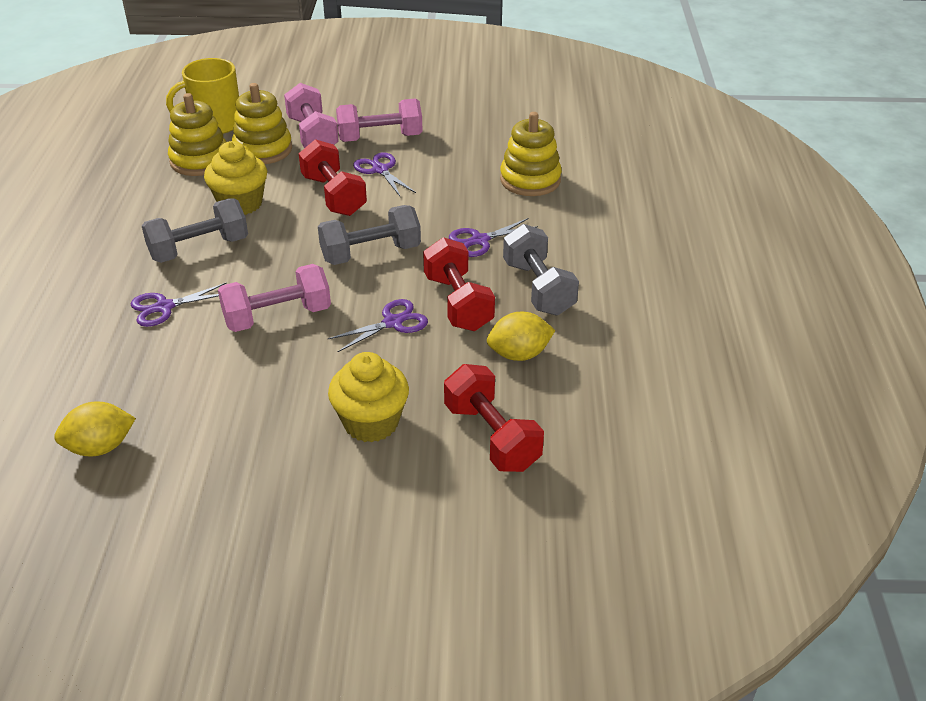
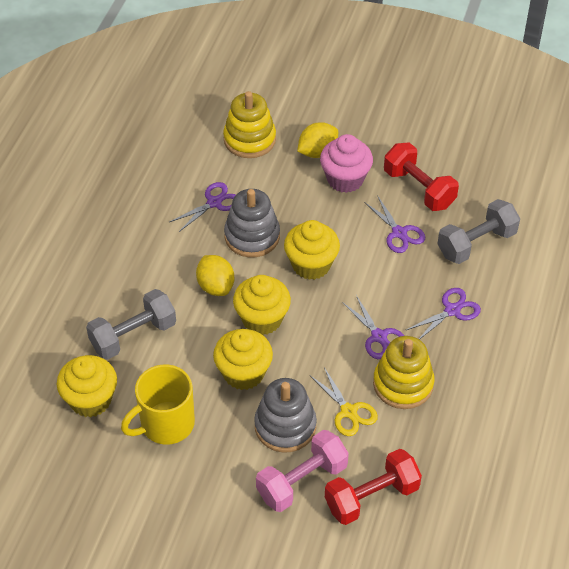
grey dumbbell: 3 -> 2
grey stacking toy: 0 -> 2
pink cupcake: 0 -> 1
pink dumbbell: 3 -> 1
red dumbbell: 3 -> 2
yellow cupcake: 2 -> 4
yellow scissors: 0 -> 1
yellow stacking toy: 3 -> 2

